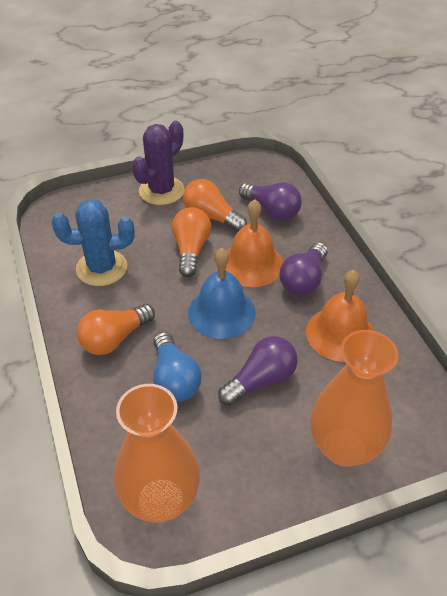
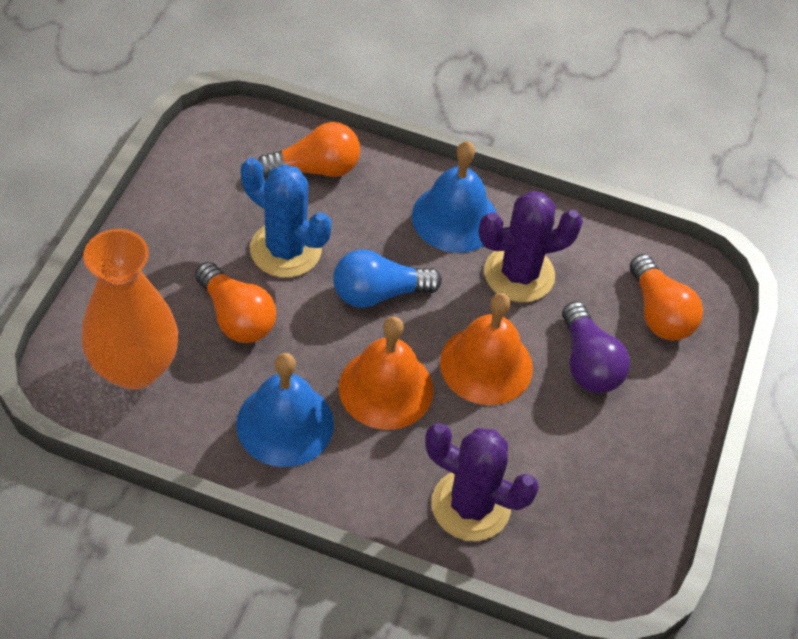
blue bell: 1 -> 2
orange vase: 2 -> 1
purple cactus: 1 -> 2
purple light bulb: 3 -> 1

